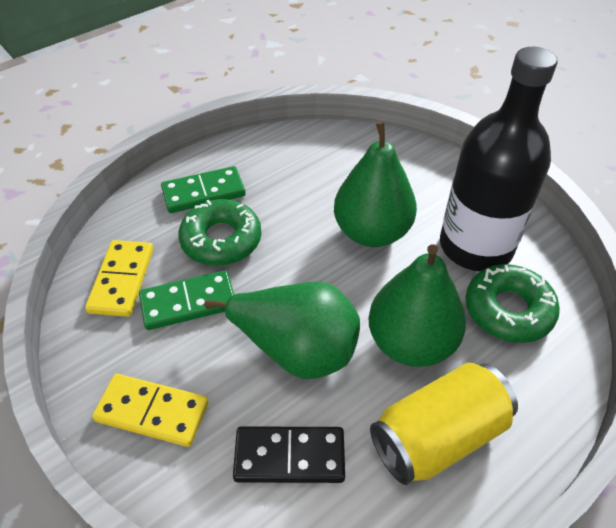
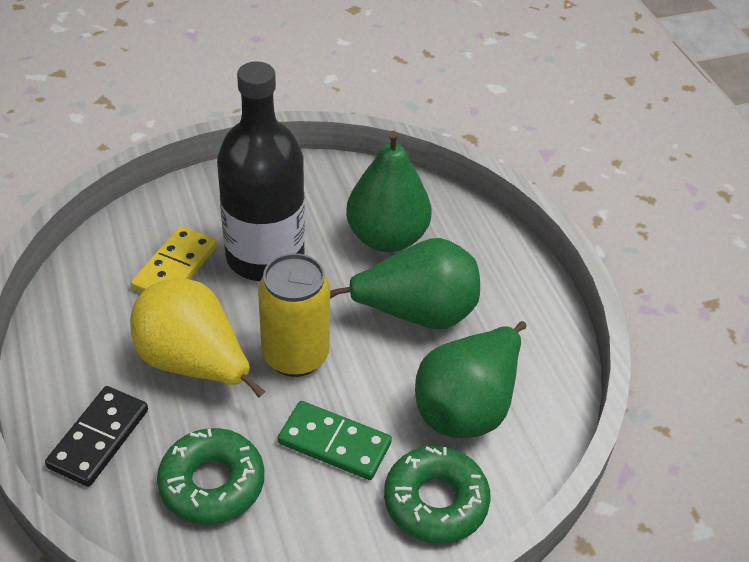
green domino: 2 -> 1
yellow domino: 2 -> 1
yellow pear: 0 -> 1

